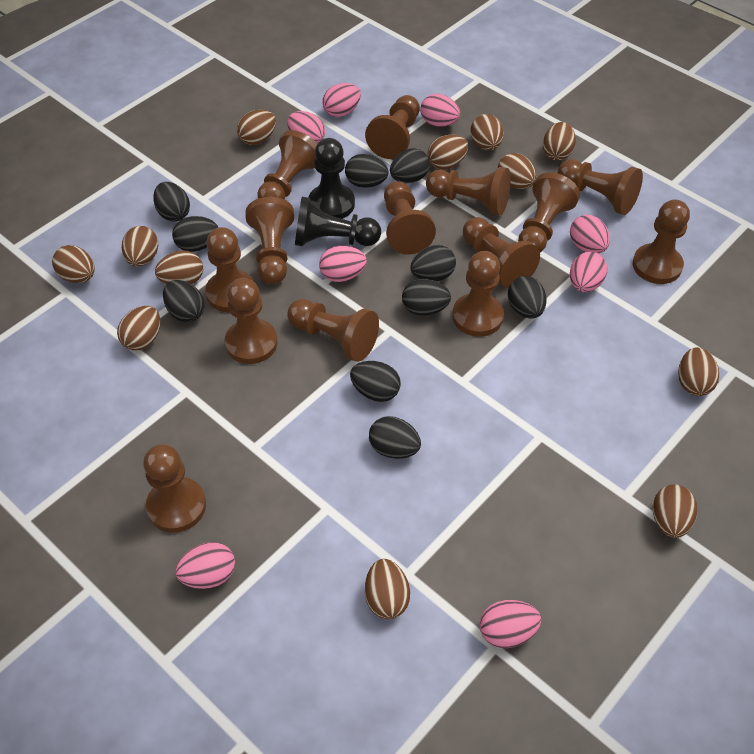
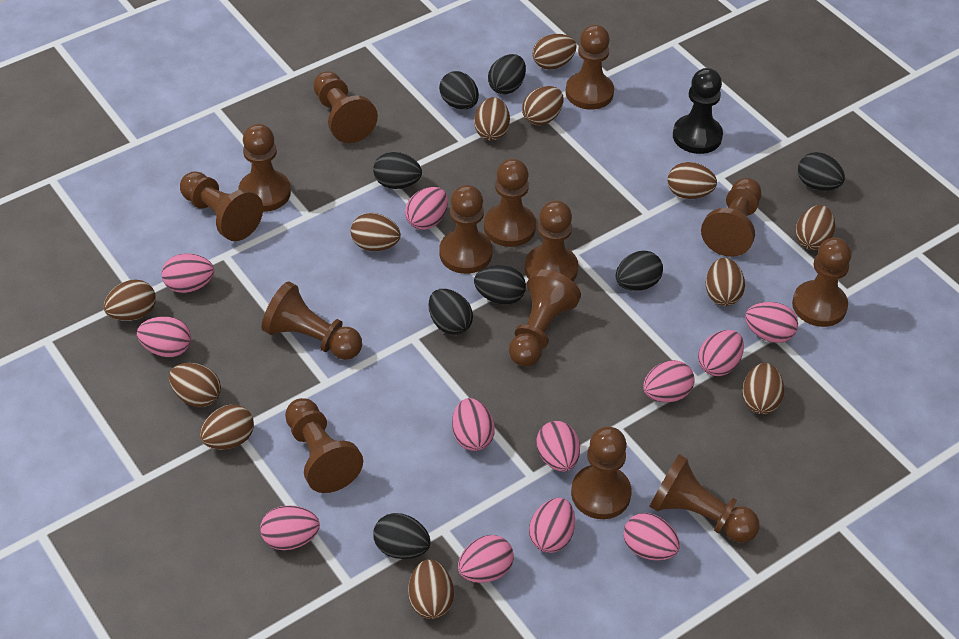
black egg: 10 -> 8
black pawn: 2 -> 1
pink egg: 8 -> 12

